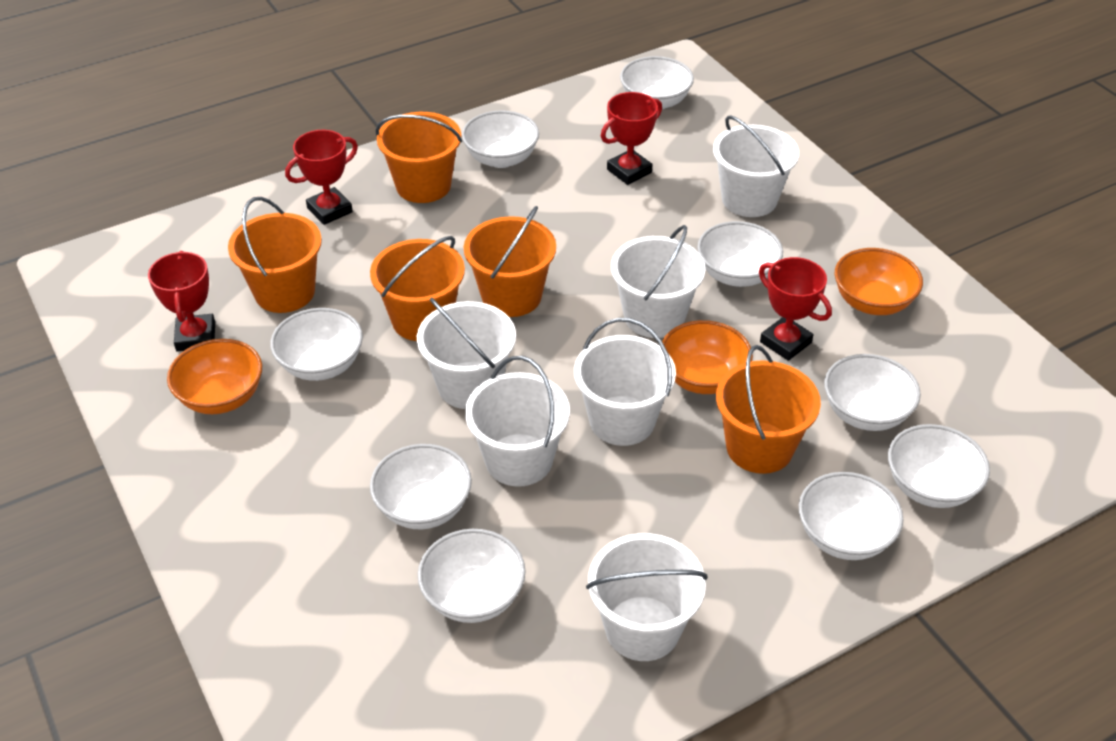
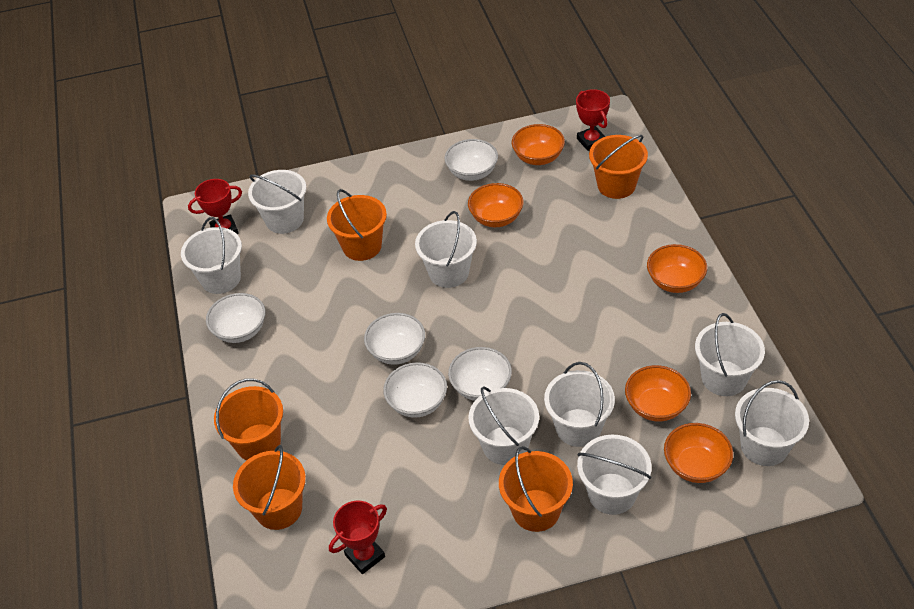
orange bowl: 3 -> 5
red trophy: 4 -> 3
white bowl: 9 -> 5
white bucket: 6 -> 8

